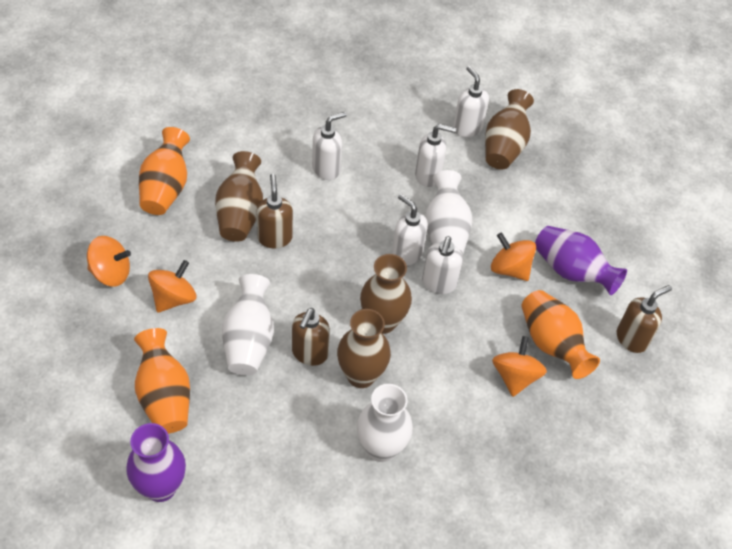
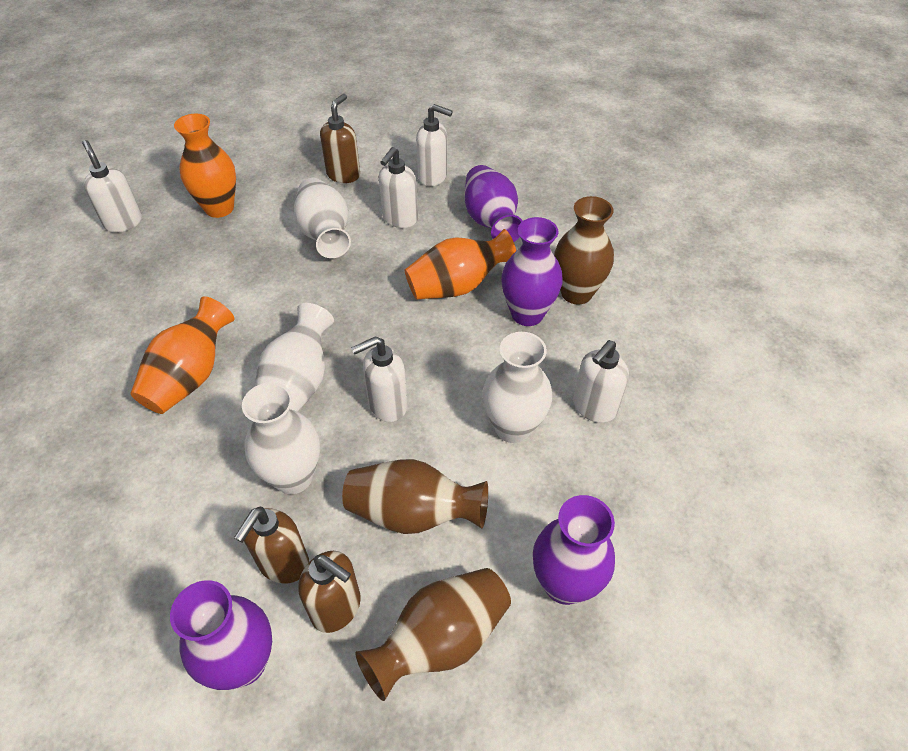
brown vase: 4 -> 3
orange spinning top: 4 -> 0
purple vase: 2 -> 4
white vase: 3 -> 4

